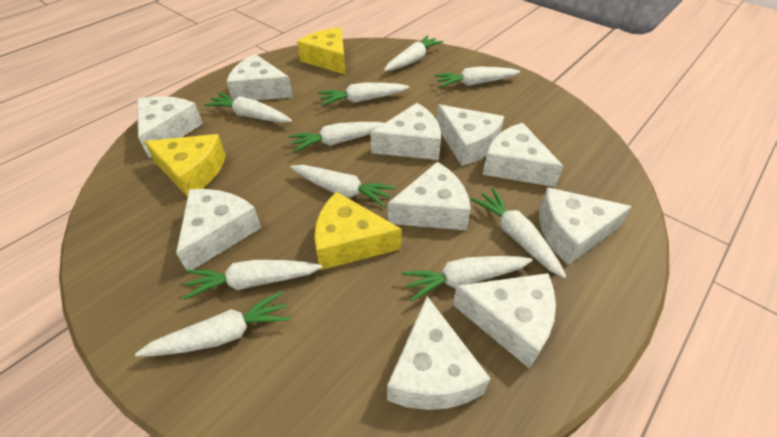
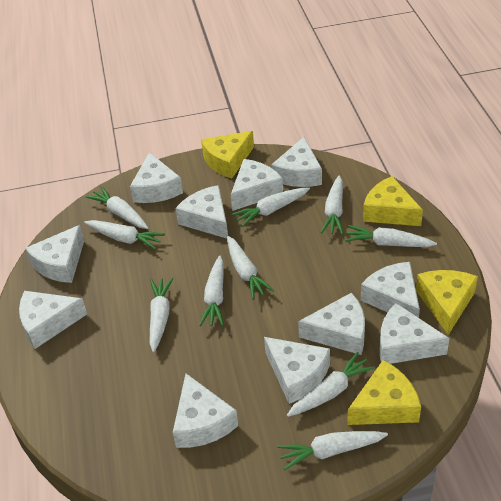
white cheese: 10 -> 11
yellow cheese: 3 -> 4

